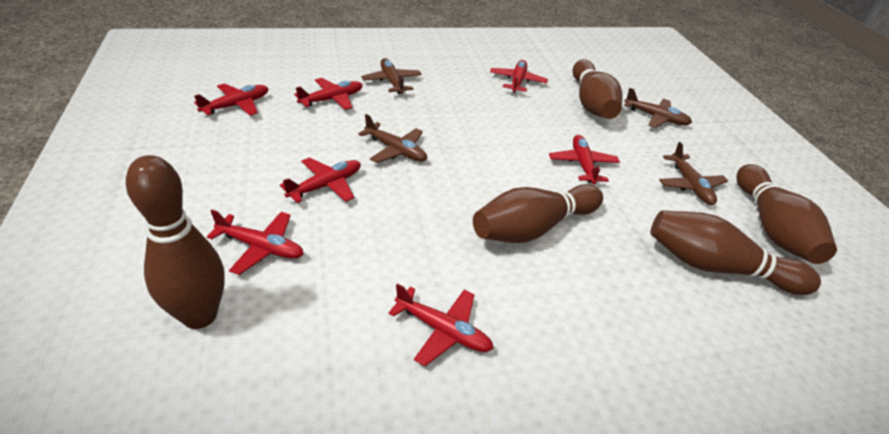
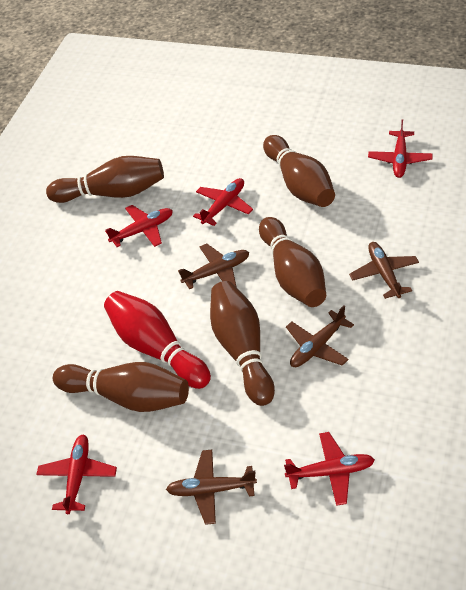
red bowling pin: 0 -> 1
red plane: 7 -> 5

